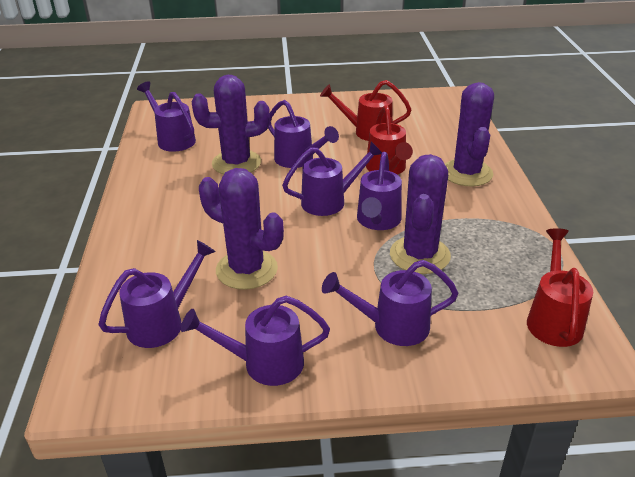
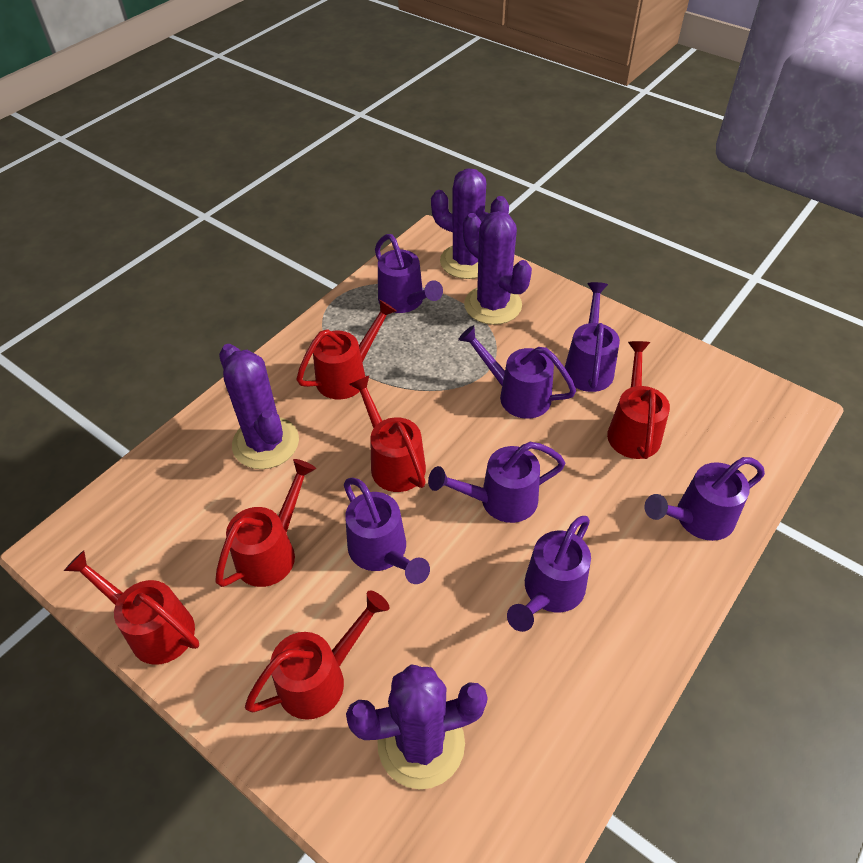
red watering can: 3 -> 6

